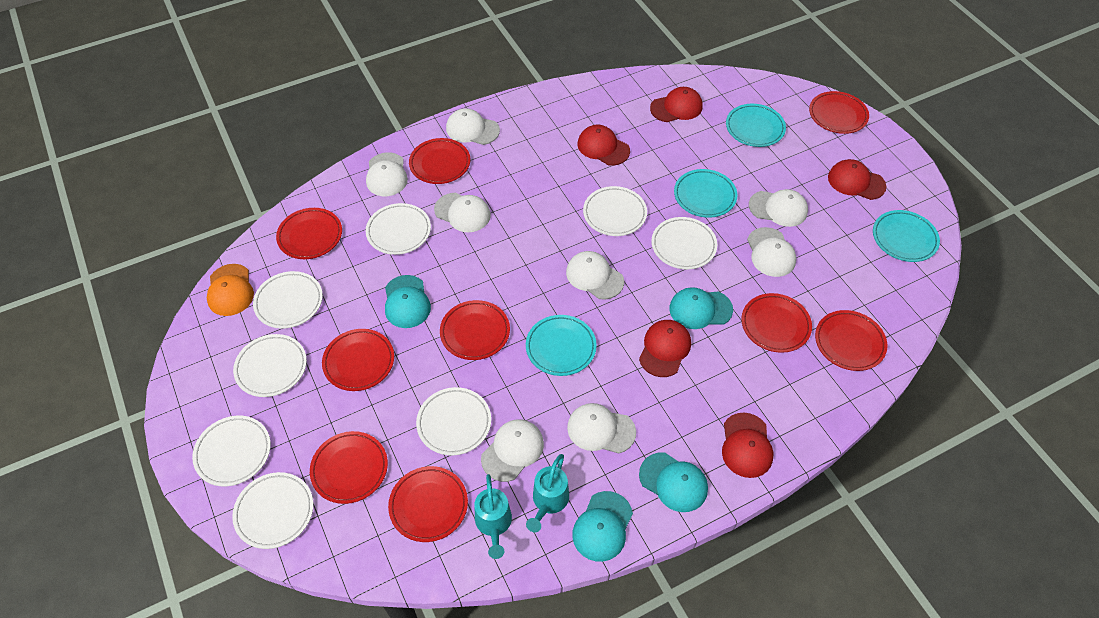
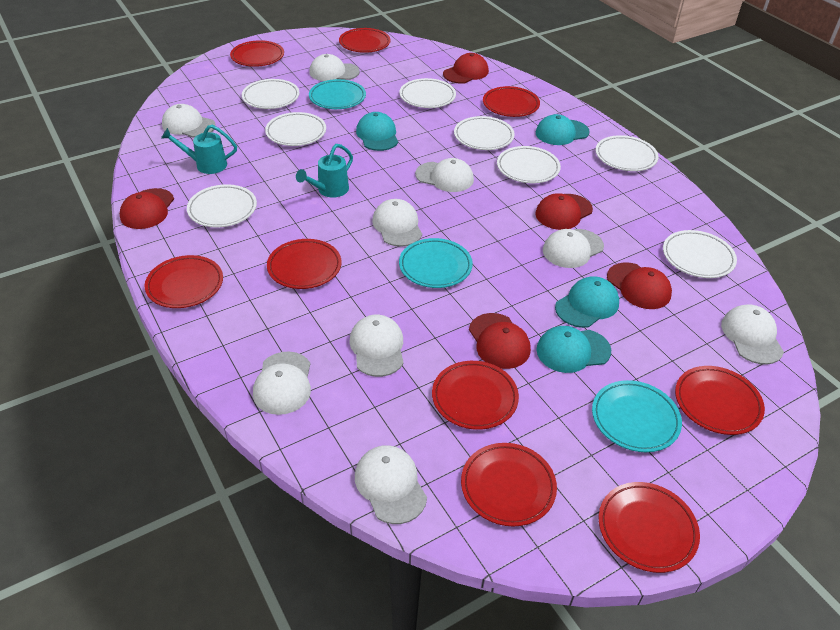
orange cap: 1 -> 0
turquoise plate: 4 -> 3
white cap: 8 -> 9

